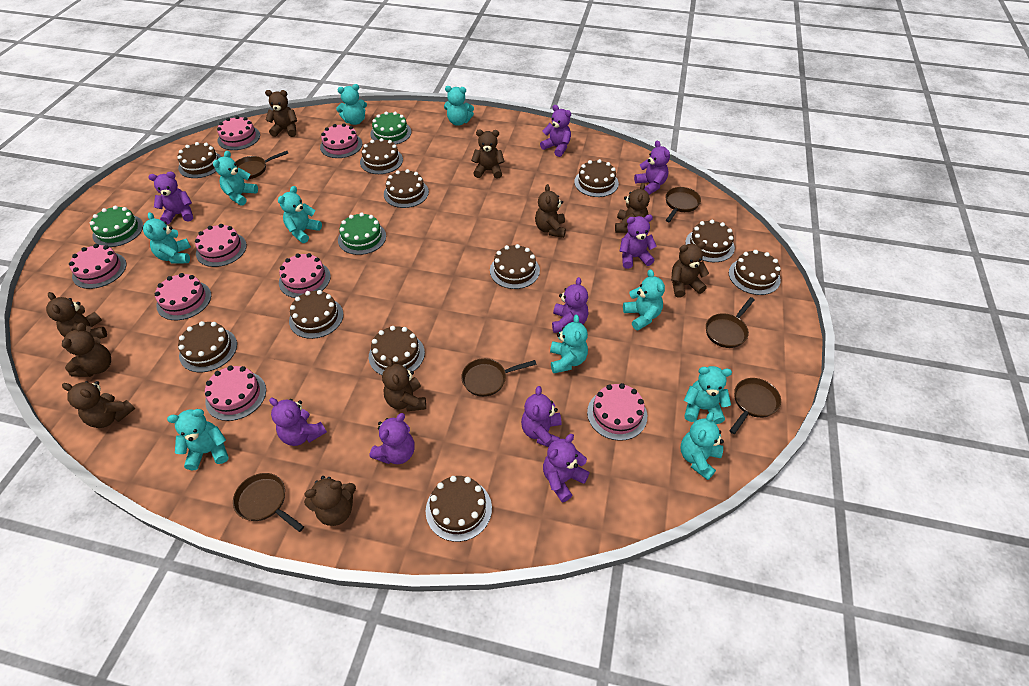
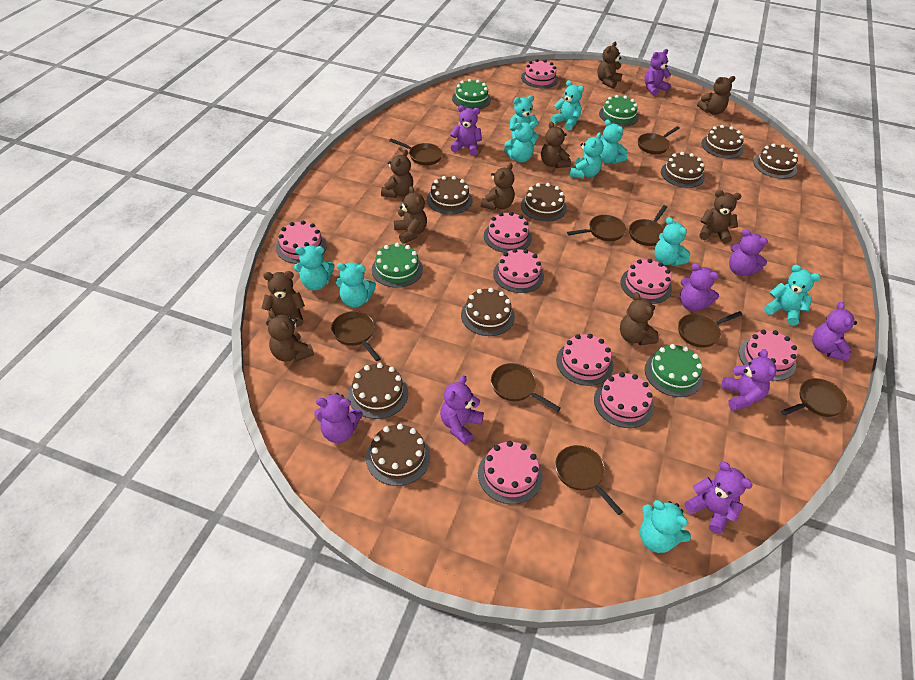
brown cake: 11 -> 8
brown pan: 6 -> 9
green cake: 3 -> 4
pink cake: 8 -> 9

